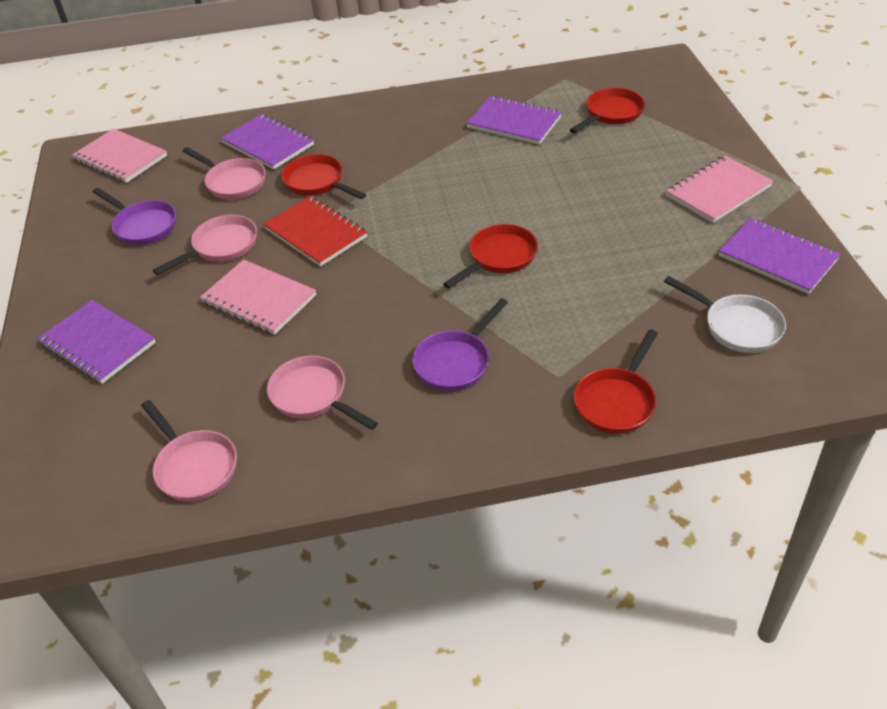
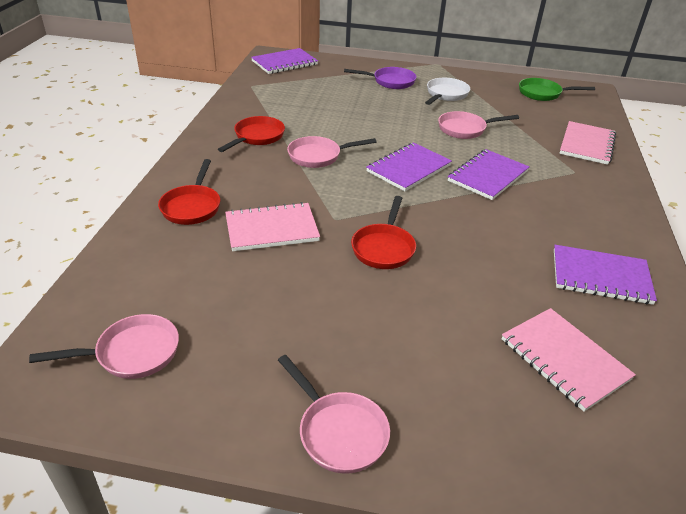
green pan: 0 -> 1
purple pan: 2 -> 1
red notebook: 1 -> 0
red pan: 4 -> 3

